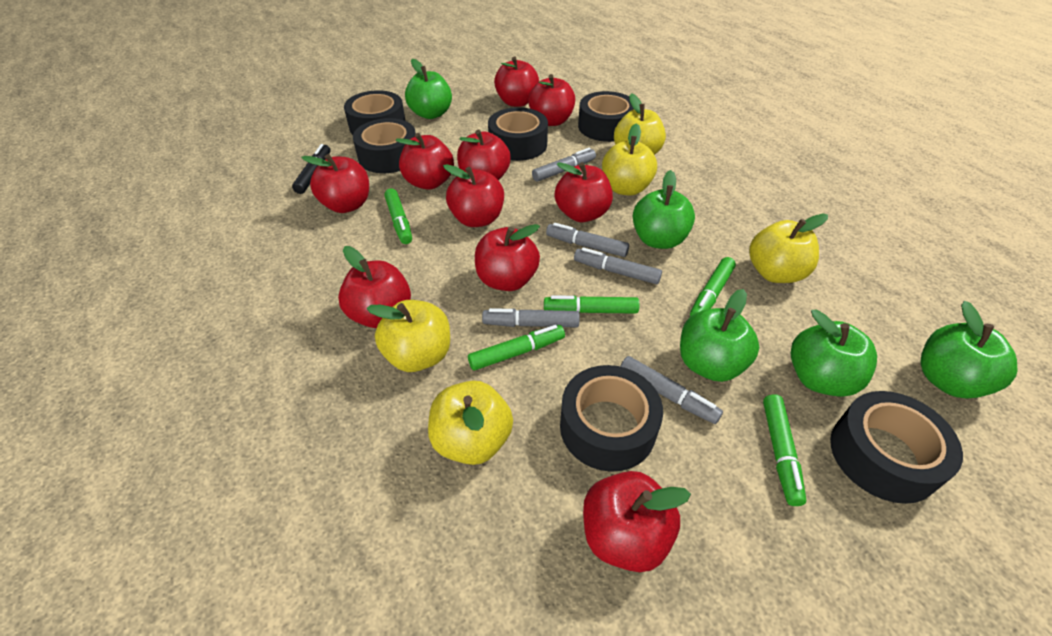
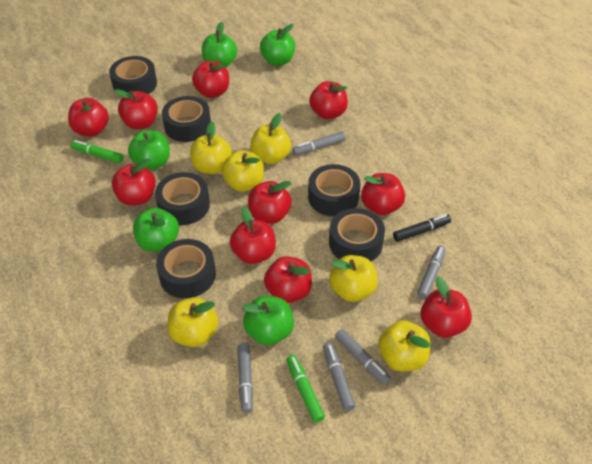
green marker: 5 -> 2
yellow apple: 5 -> 6

